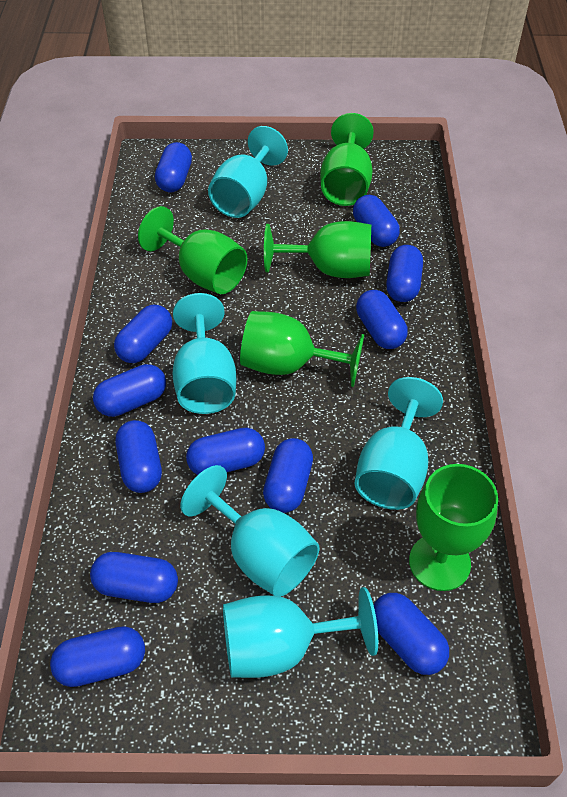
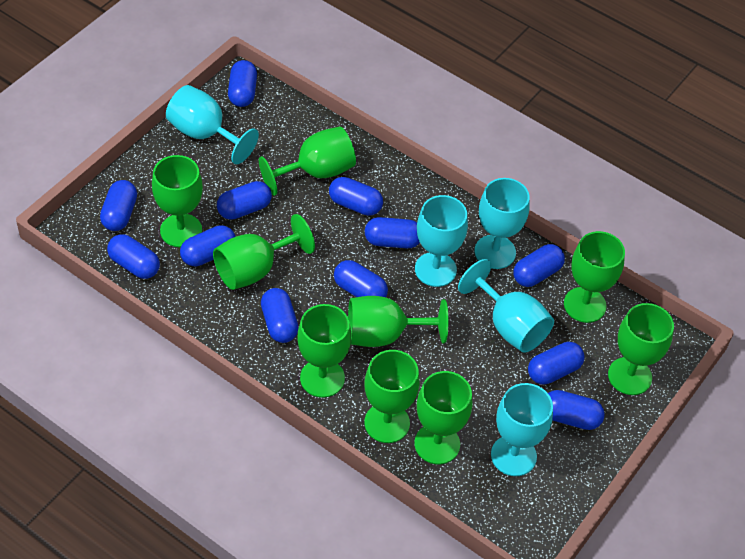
green goblet: 5 -> 9

